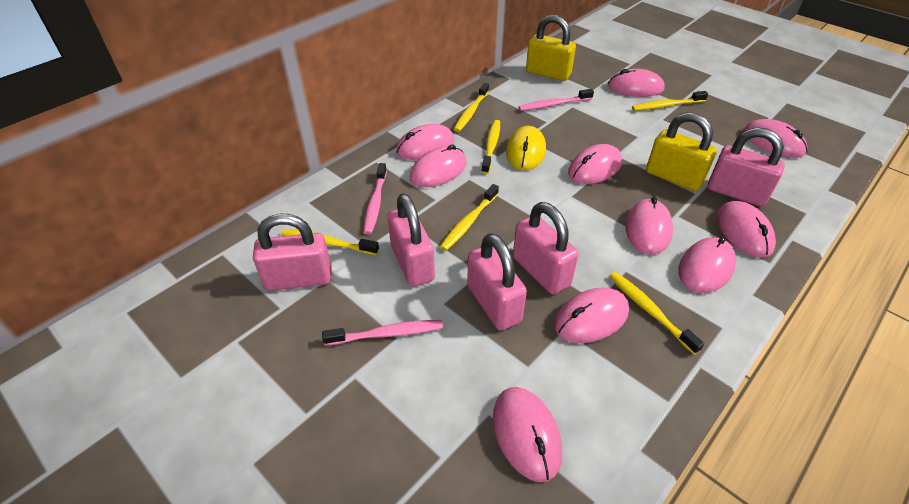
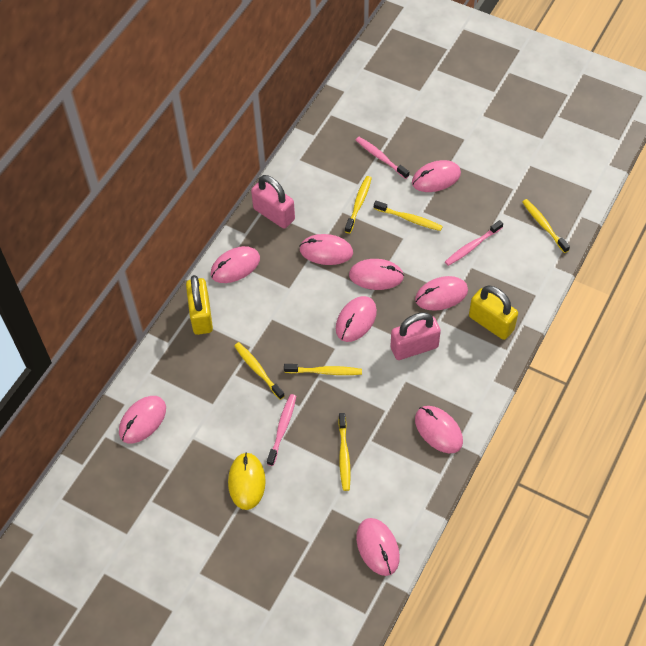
pink mouse: 10 -> 9
pink padlock: 5 -> 2

